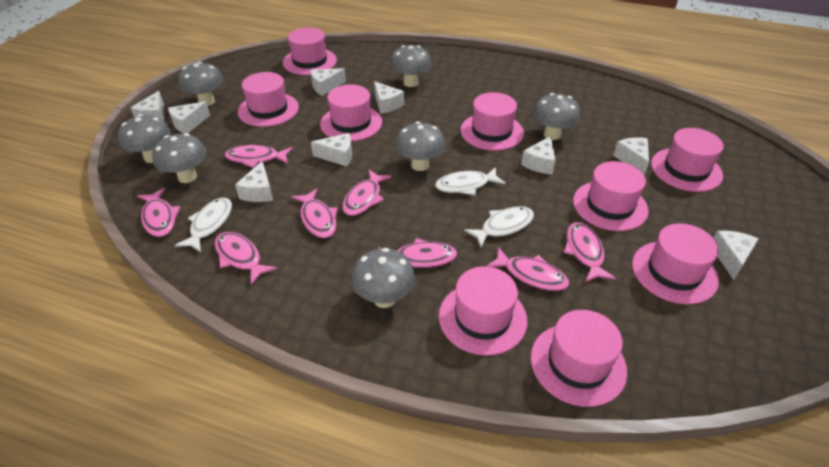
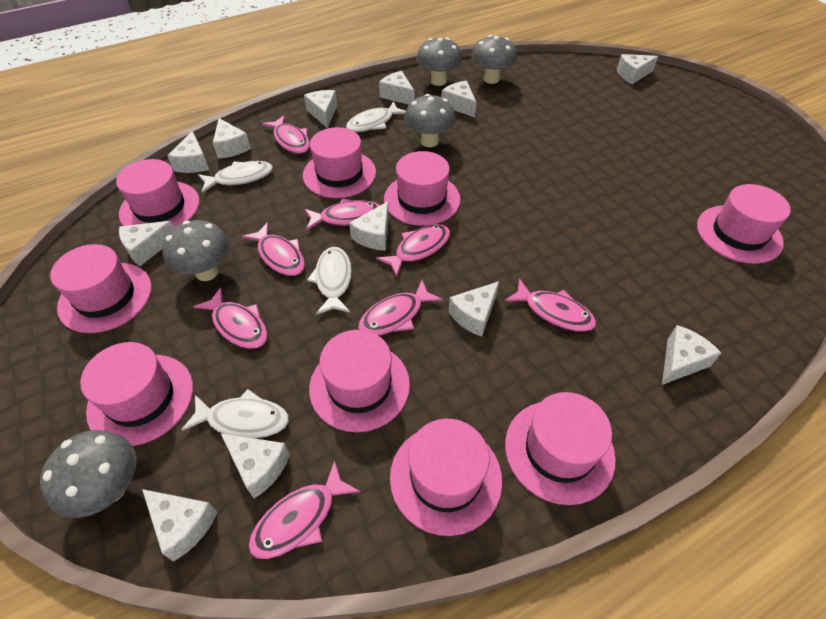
grey mushroom: 7 -> 5
white cheese: 9 -> 12
white fish: 3 -> 4

